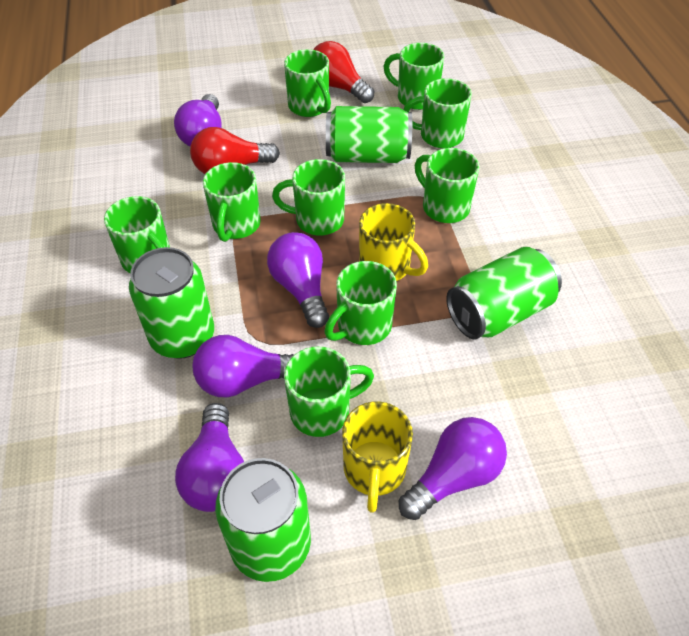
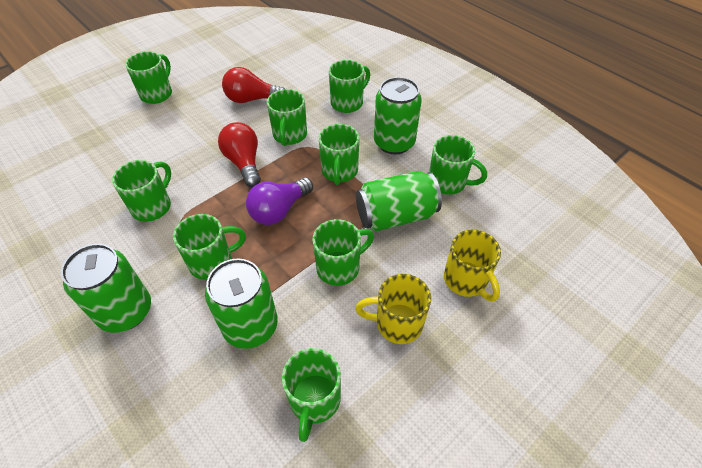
purple light bulb: 5 -> 1

